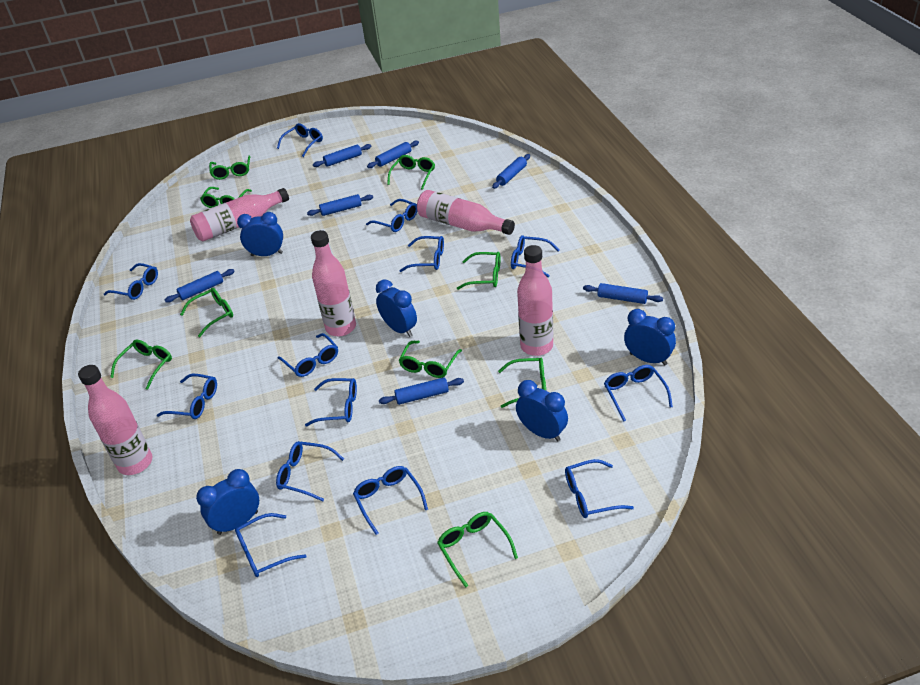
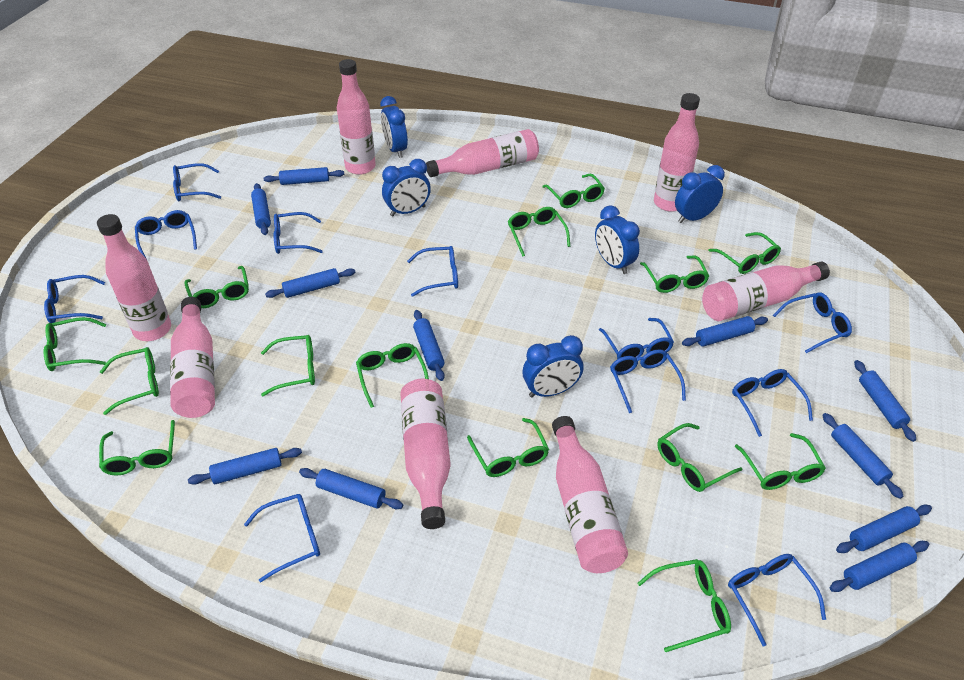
blue glasses: 13 -> 11
blue rolling pin: 7 -> 11
green glasses: 9 -> 14
pink bottle: 5 -> 8

